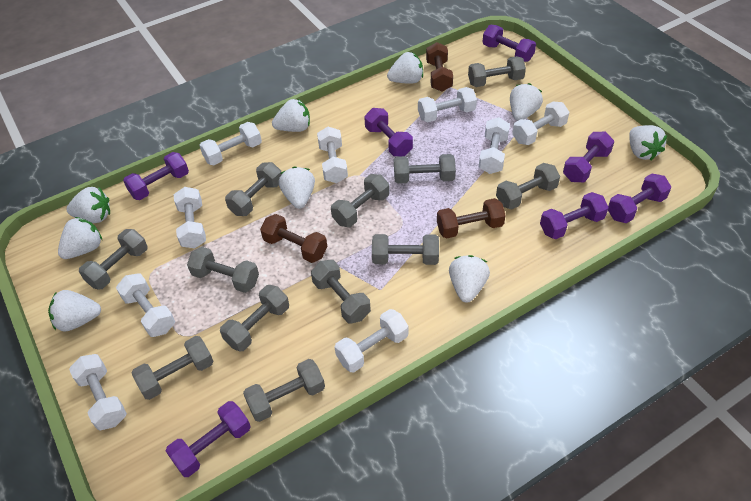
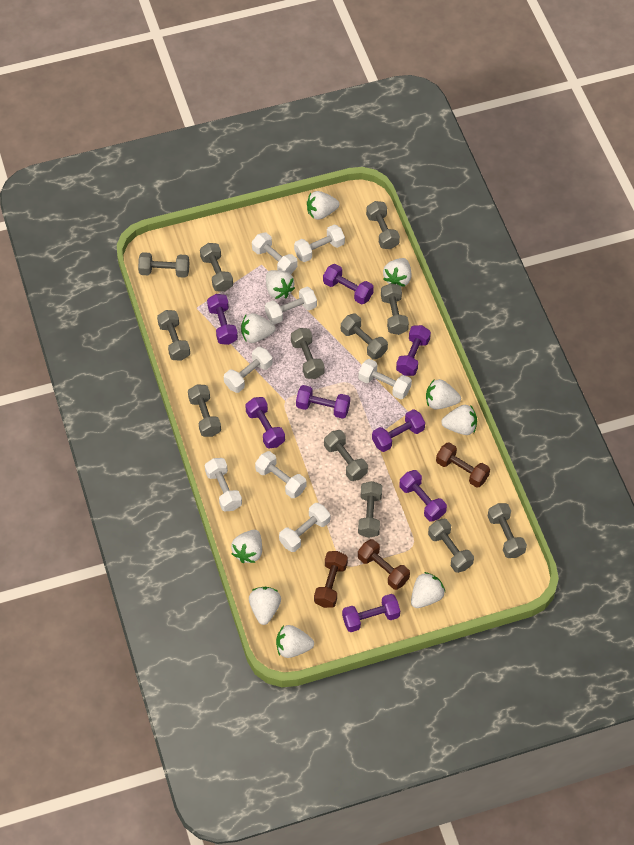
purple dumbbell: 7 -> 8
white dumbbell: 9 -> 8
white strawberry: 9 -> 10

